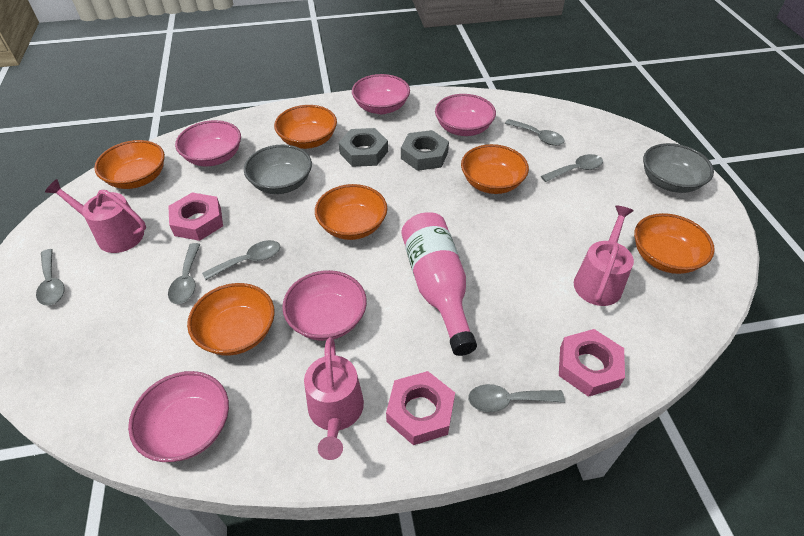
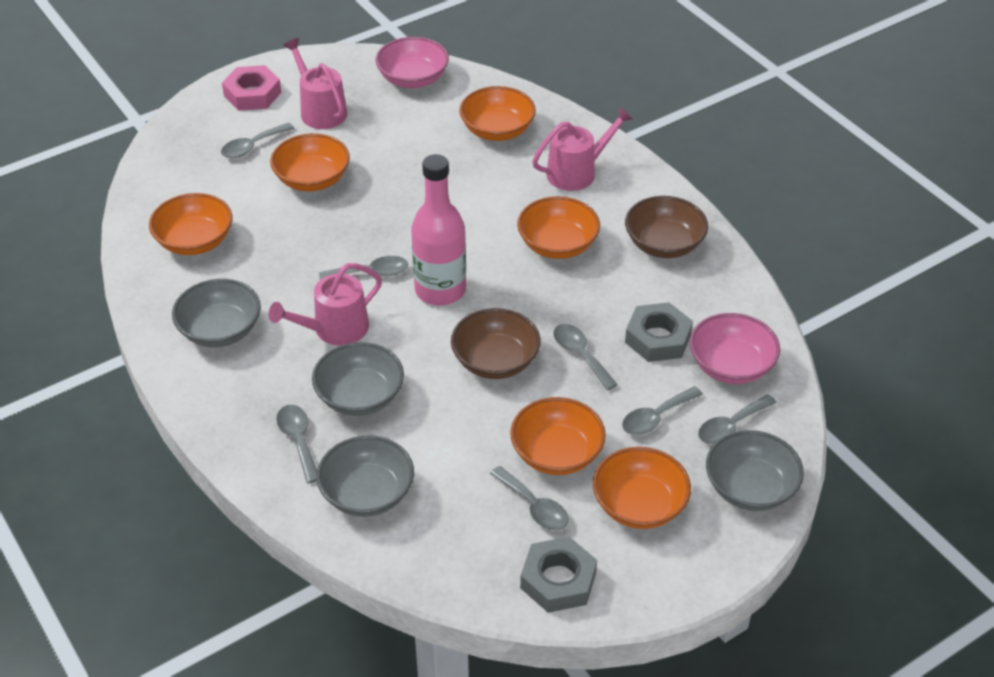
brown bowl: 0 -> 2
grey bowl: 2 -> 4
grey spoon: 6 -> 7
pink bowl: 5 -> 2
pink nut: 3 -> 1

